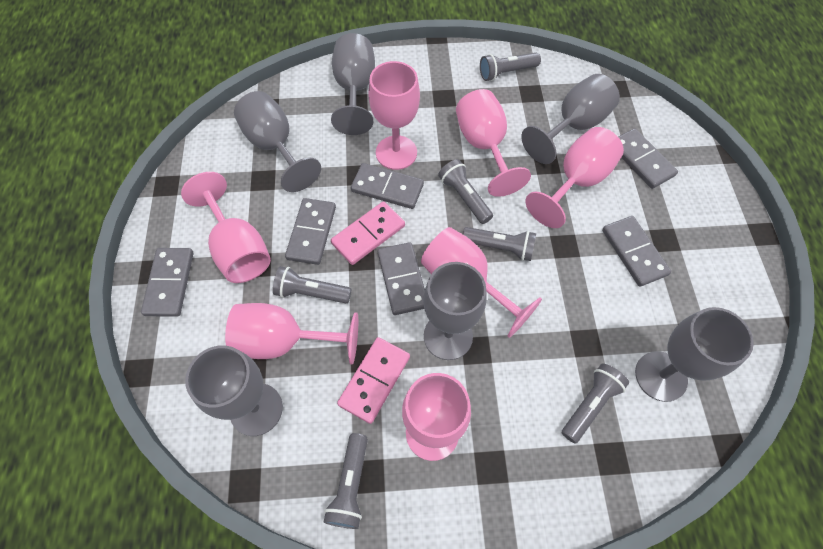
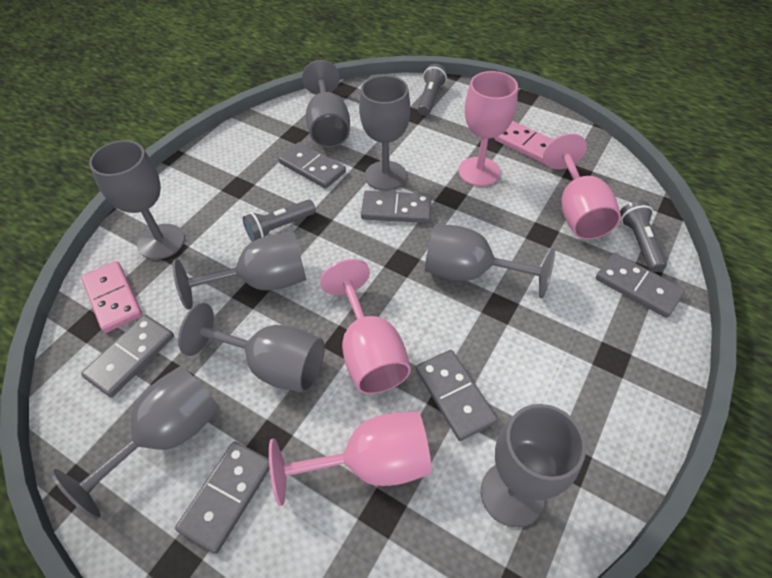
grey flashlight: 6 -> 3
grey goblet: 6 -> 8
pink goblet: 7 -> 4

